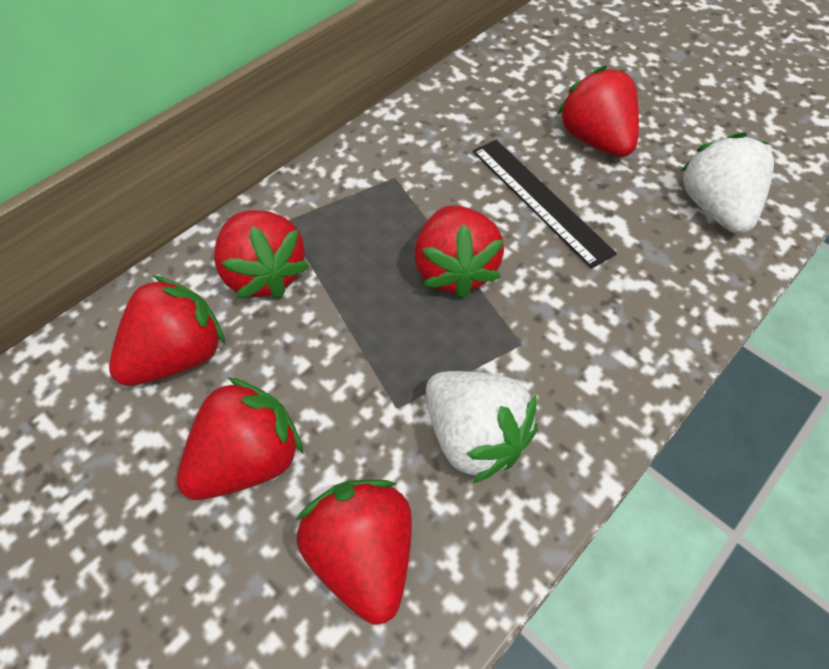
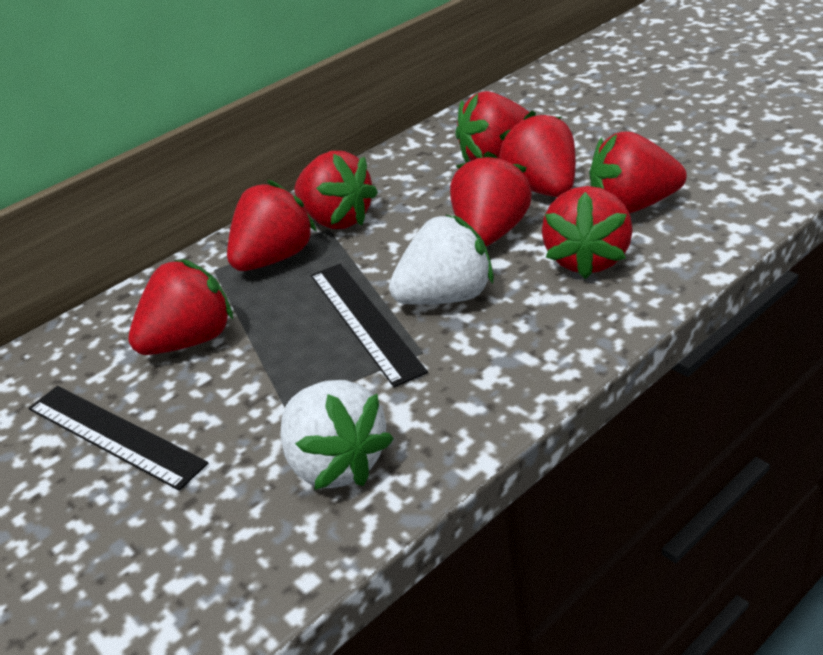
black ruler: 1 -> 2
red strawberry: 6 -> 8

